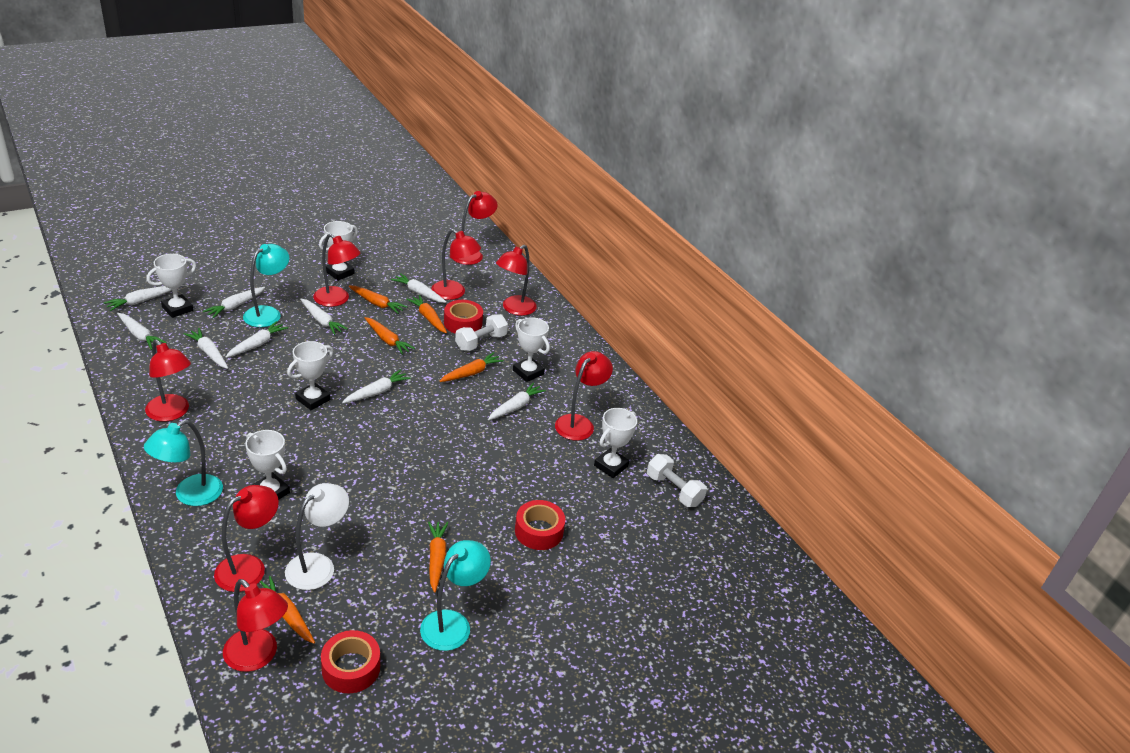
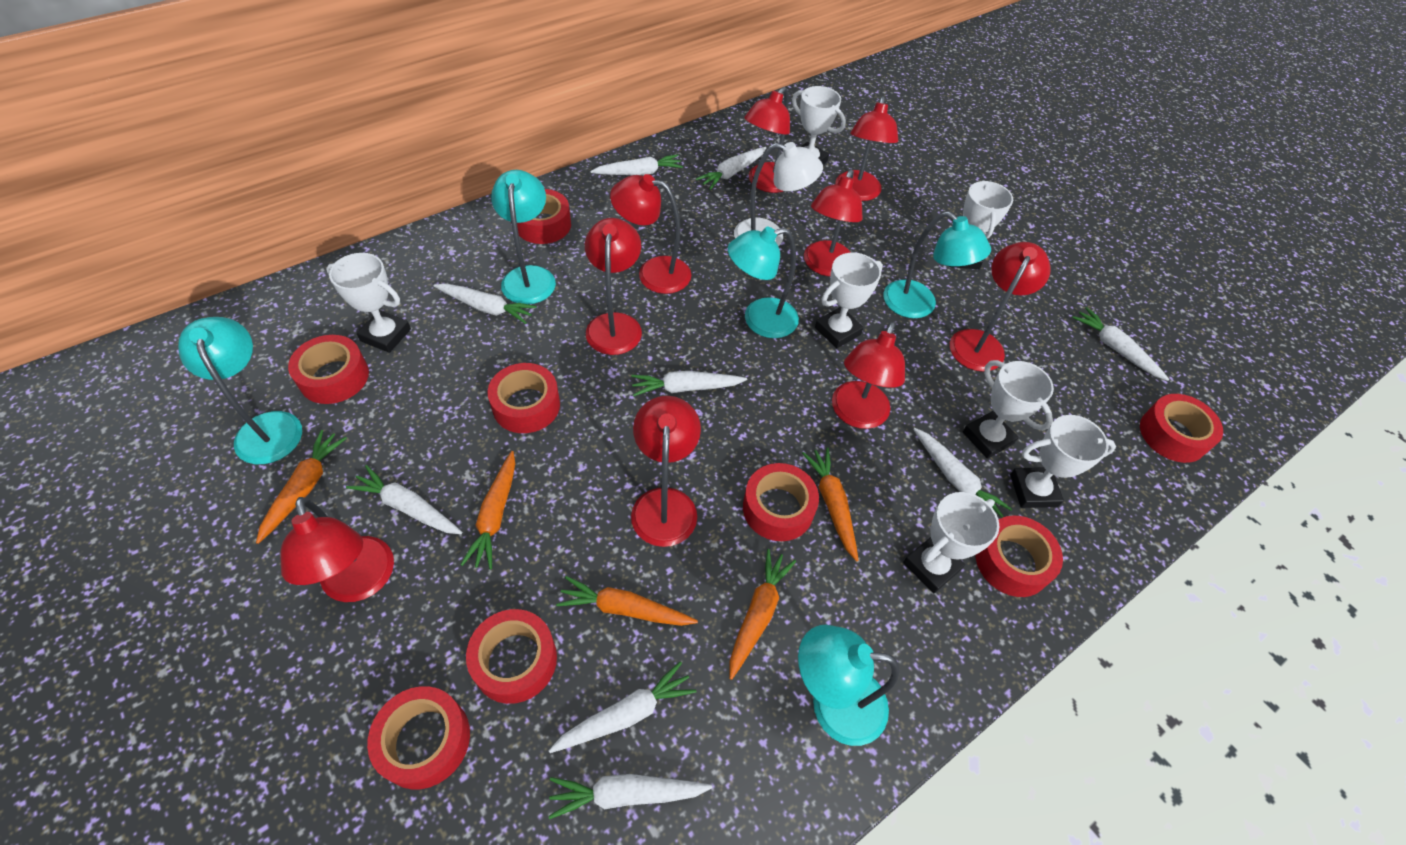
orange carrot: 6 -> 5
red lamp: 8 -> 9
red tape: 3 -> 8
turquoise lamp: 3 -> 5
white dumbbell: 2 -> 0
white trophy: 6 -> 7

